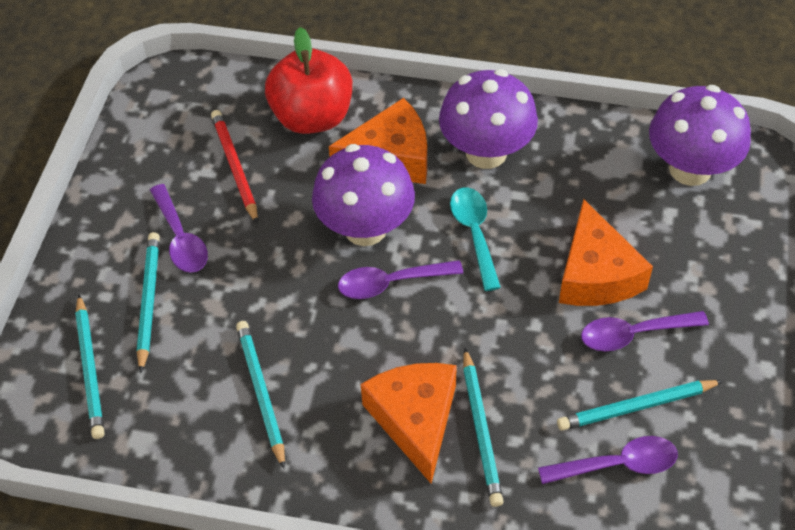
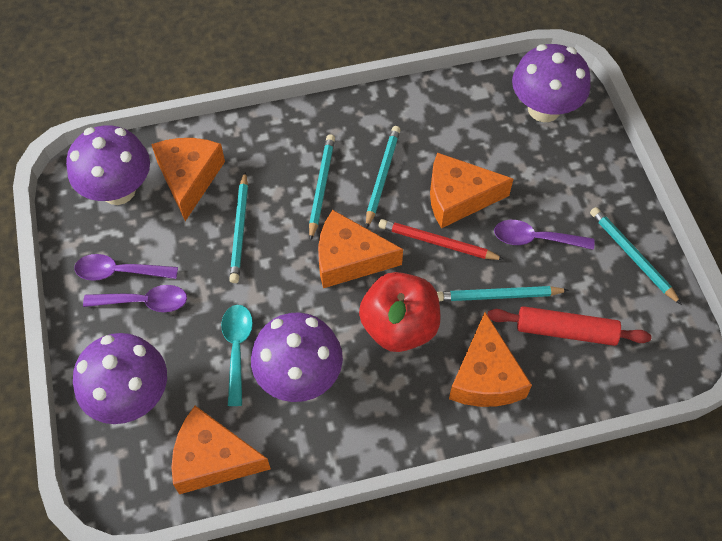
orange cheese: 3 -> 5
purple mushroom: 3 -> 4
purple spoon: 4 -> 3
red rolling pin: 0 -> 1

